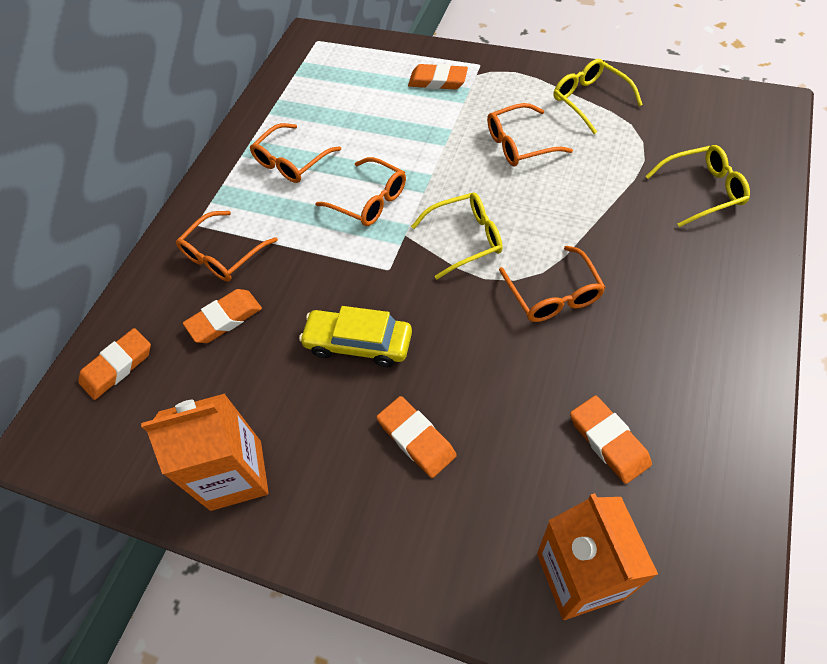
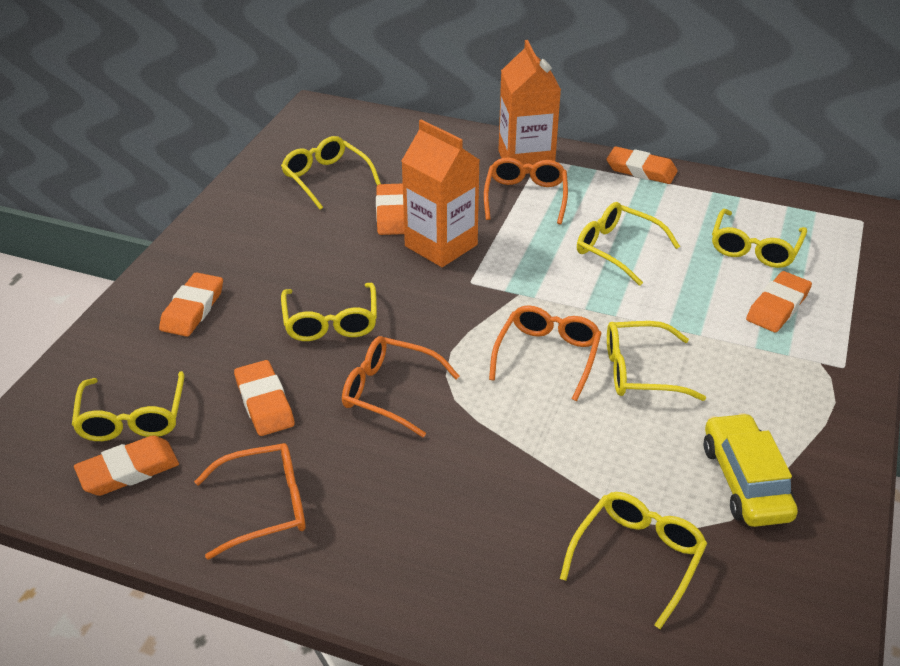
orange eraser: 5 -> 6
orange glasses: 5 -> 4
yellow glasses: 3 -> 7

